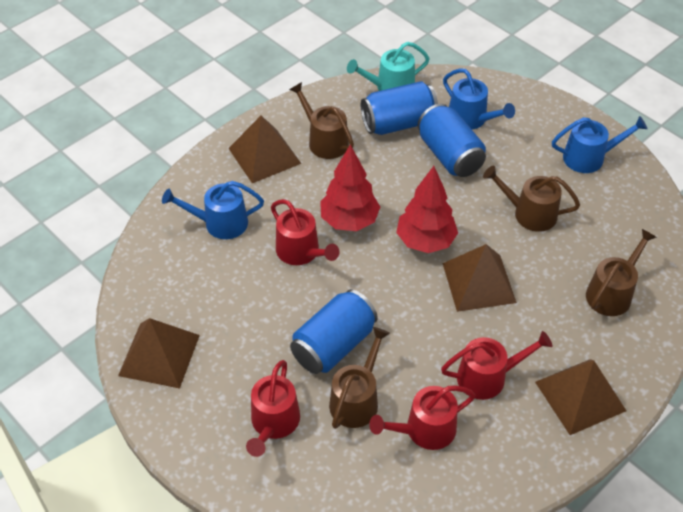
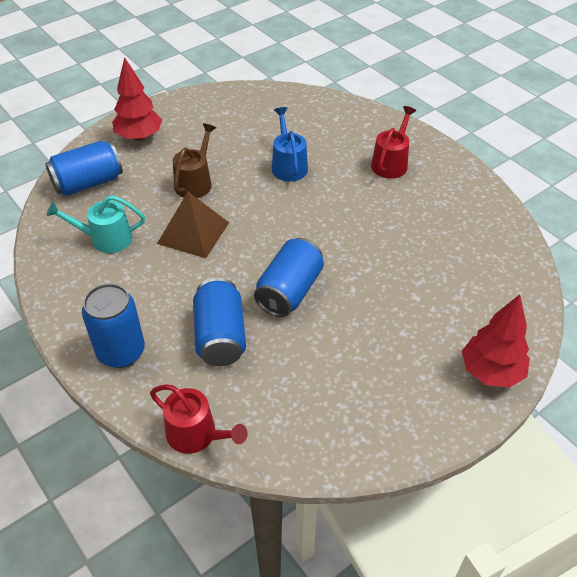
blue can: 3 -> 4
blue watering can: 3 -> 1
brown pyramid: 4 -> 1
brown watering can: 4 -> 1
red watering can: 4 -> 2

